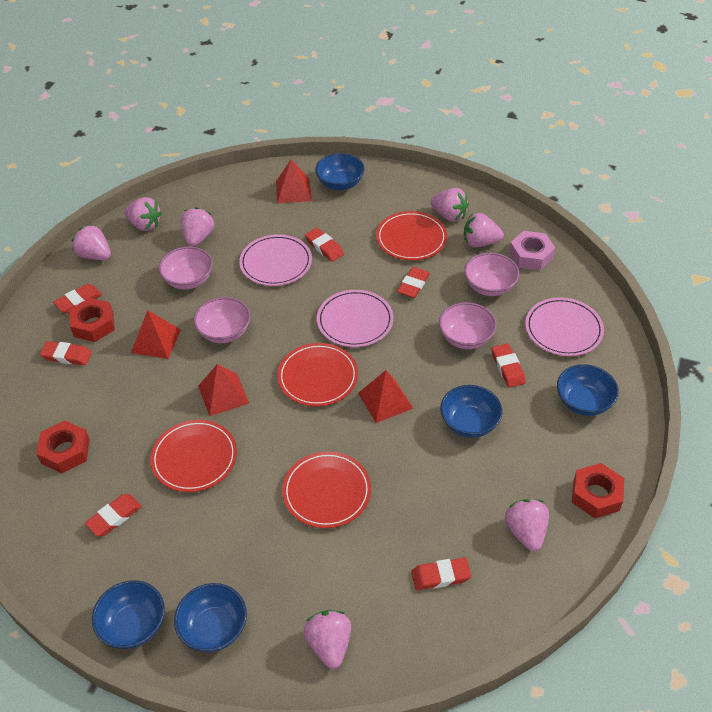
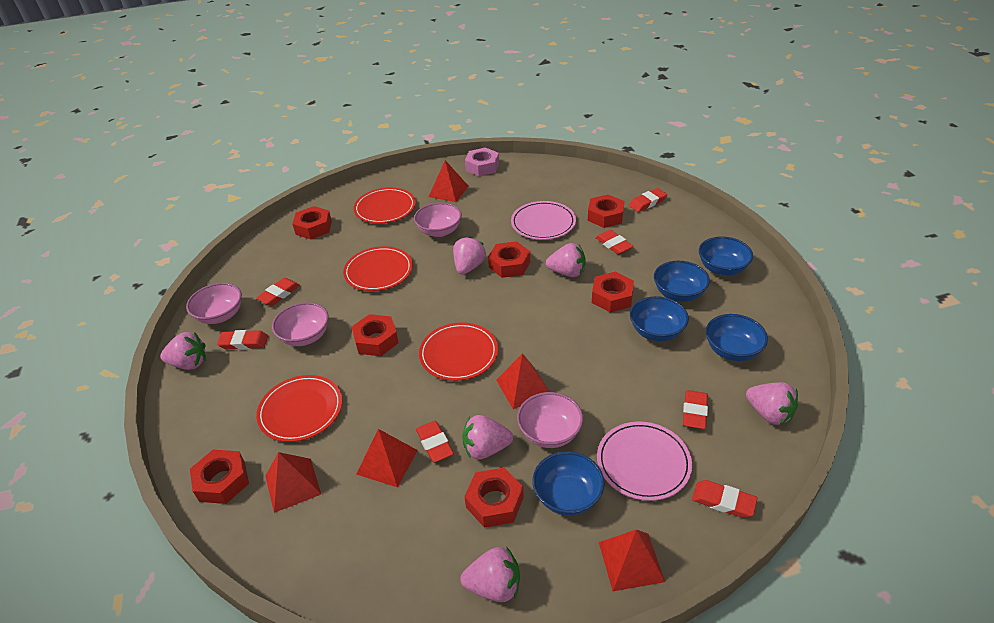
pink plate: 3 -> 2
pink strawberry: 7 -> 6
red nut: 3 -> 7
red pyramid: 4 -> 5

